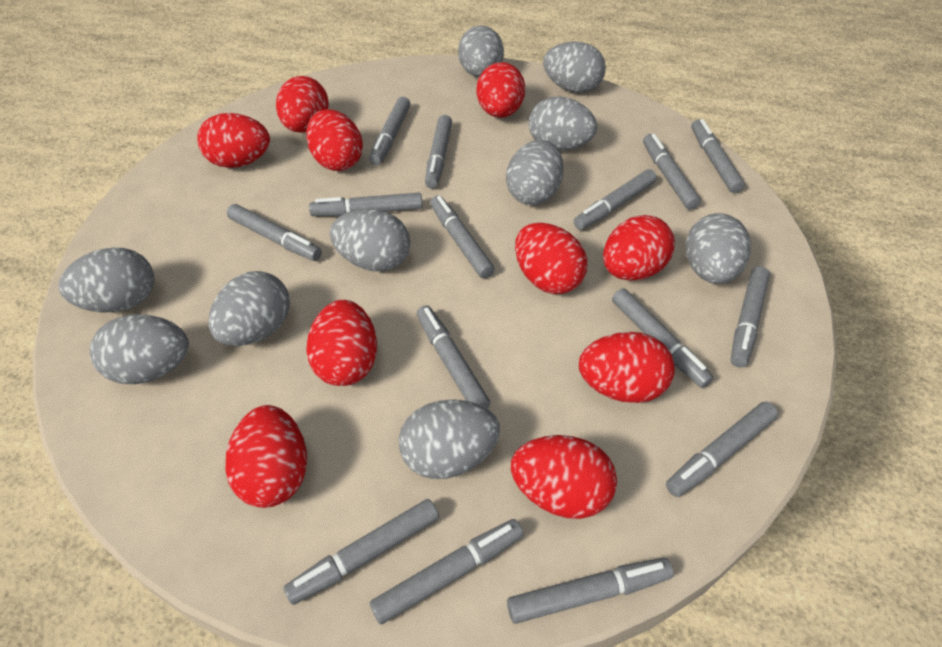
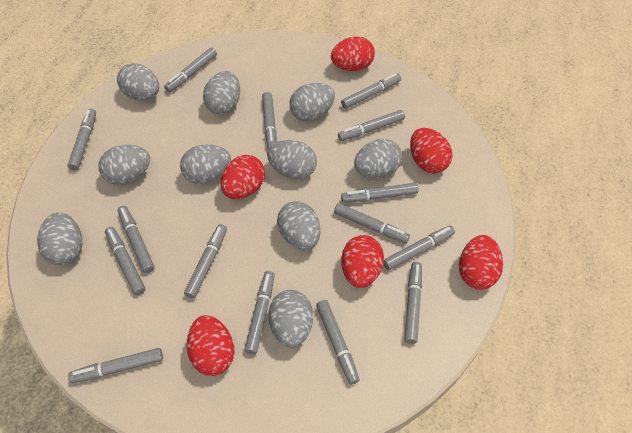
red egg: 10 -> 6

